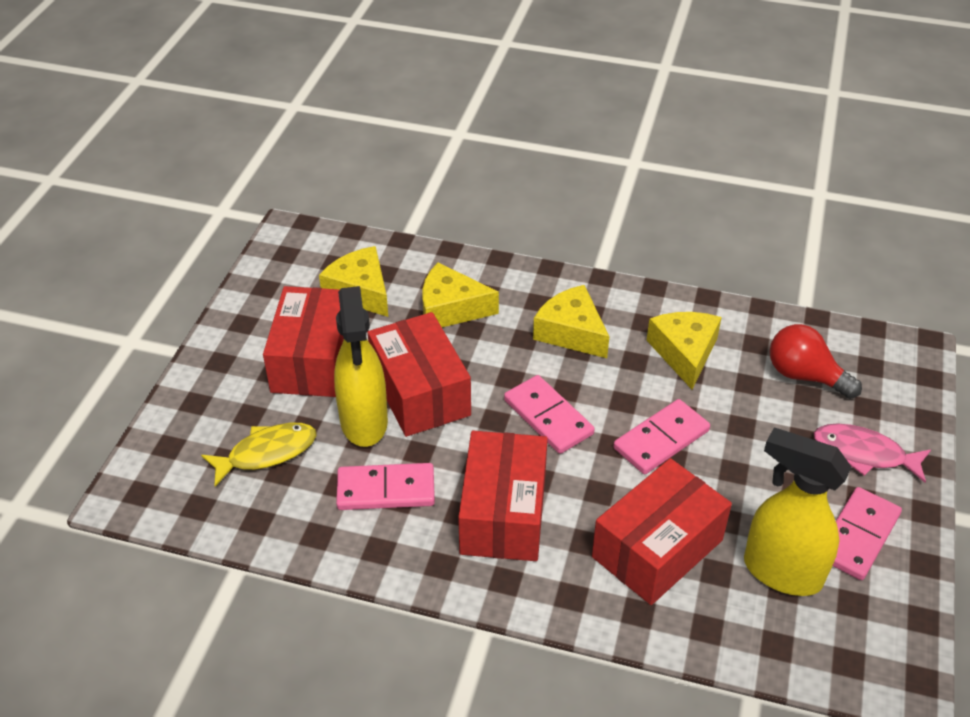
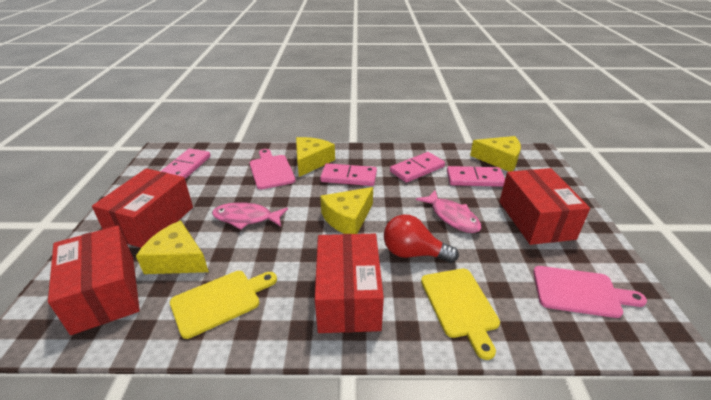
pink cutting board: 0 -> 2
pink fish: 1 -> 2
yellow cutting board: 0 -> 2
yellow fish: 1 -> 0
yellow spray bottle: 2 -> 0

